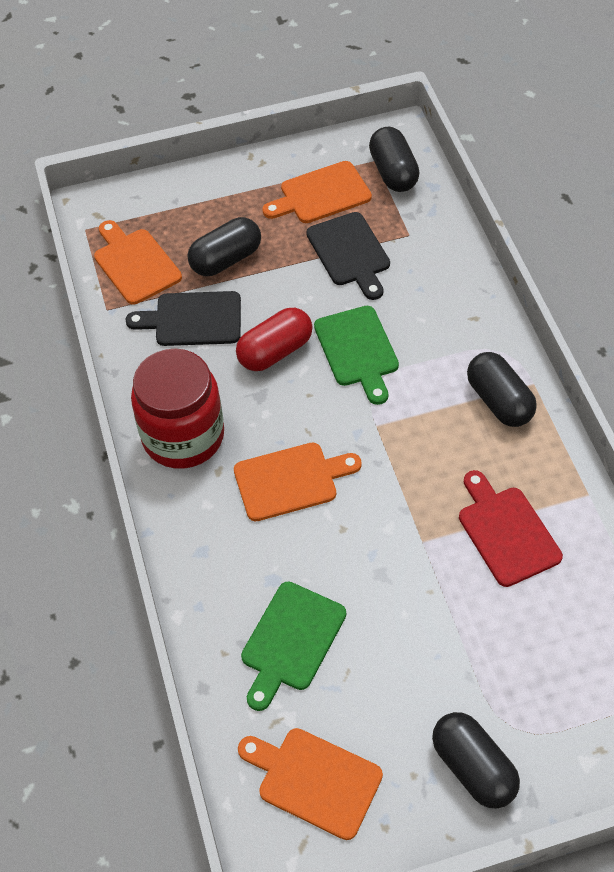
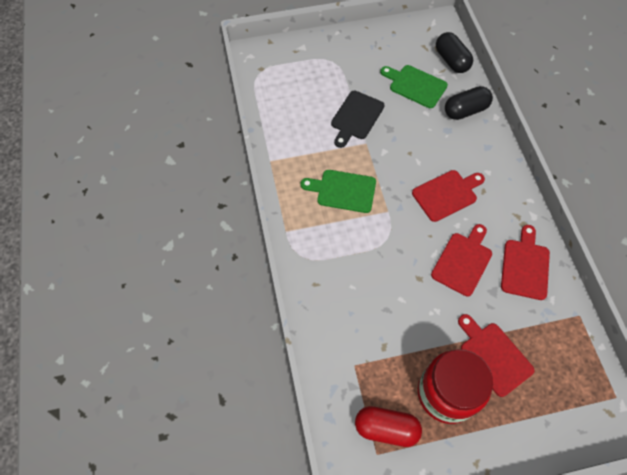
black capsule: 4 -> 2
black cutting board: 2 -> 1
orange cutting board: 4 -> 0
red cutting board: 1 -> 4

